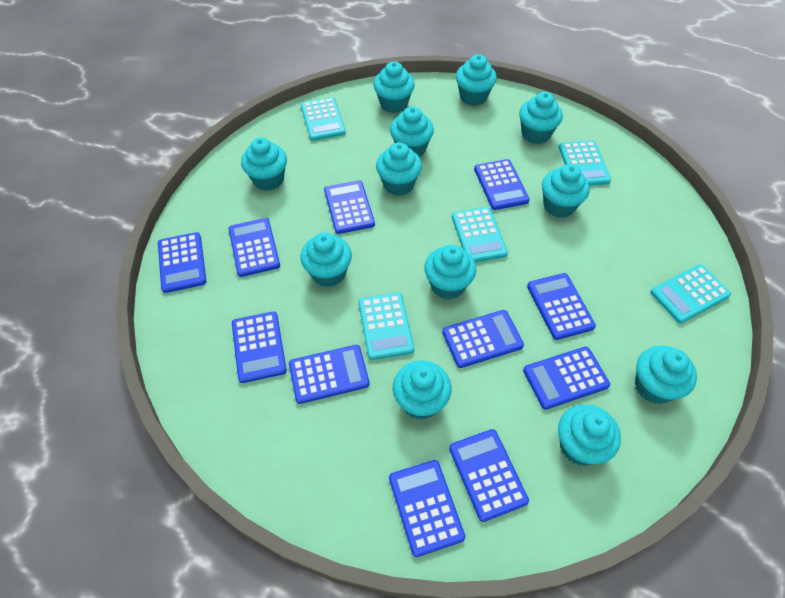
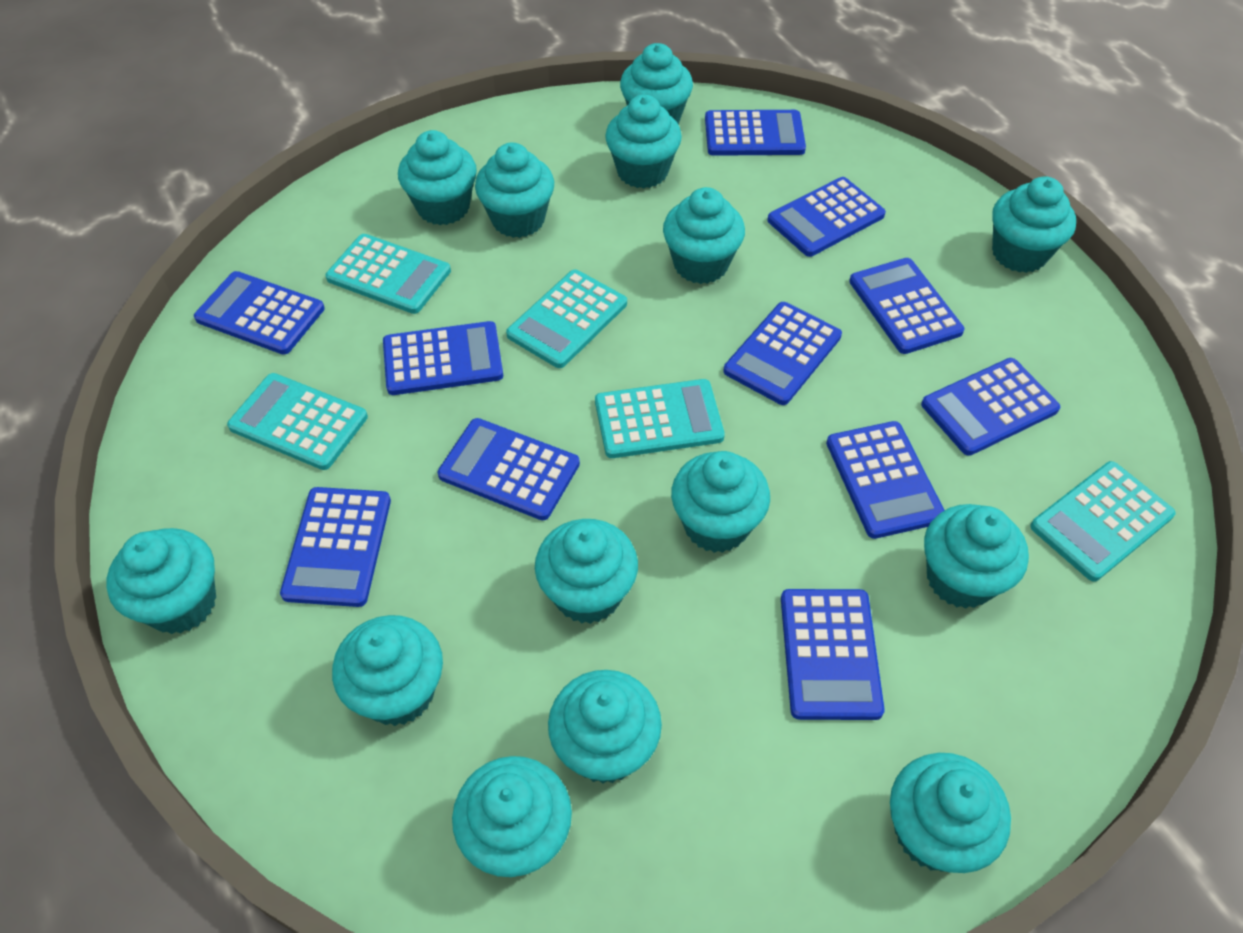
turquoise cupcake: 12 -> 14

